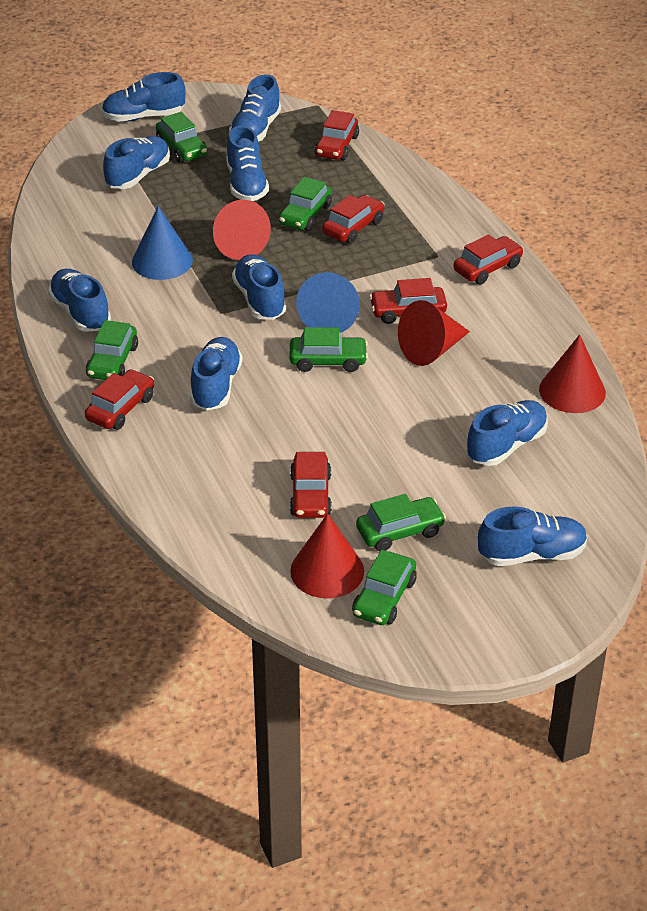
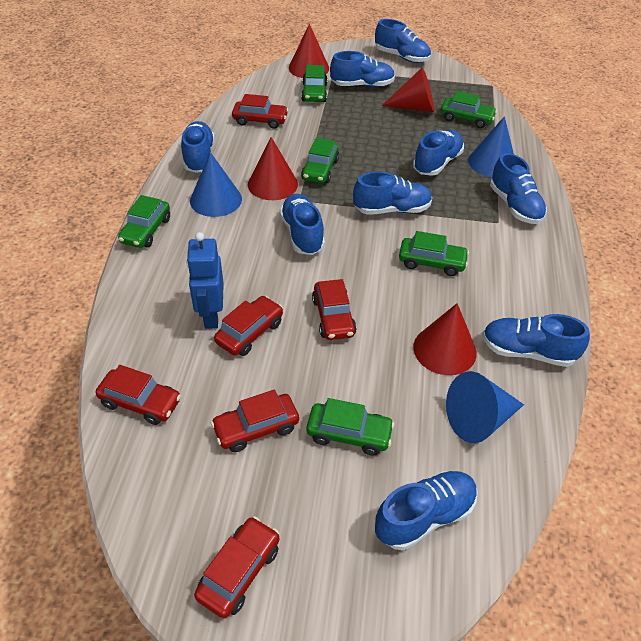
blue cone: 2 -> 3
blue robot: 0 -> 1

